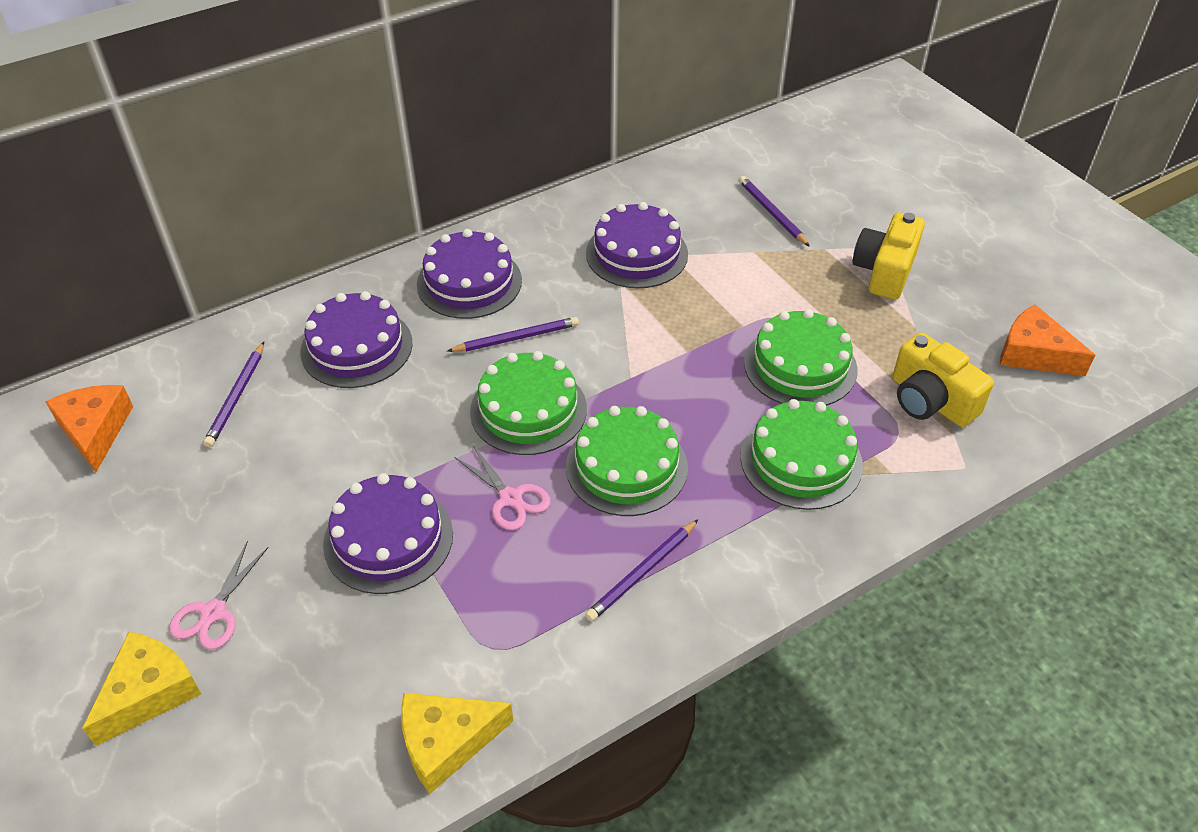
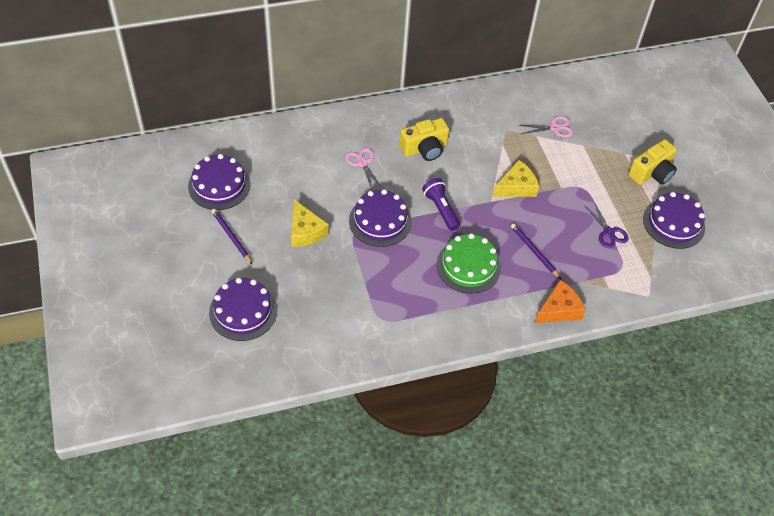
green cake: 4 -> 1
orange cheese: 2 -> 1
purple flashlight: 0 -> 1
purple pencil: 4 -> 2
purple scissors: 0 -> 1

